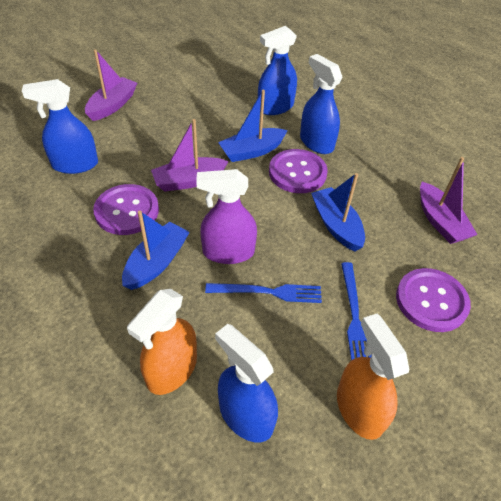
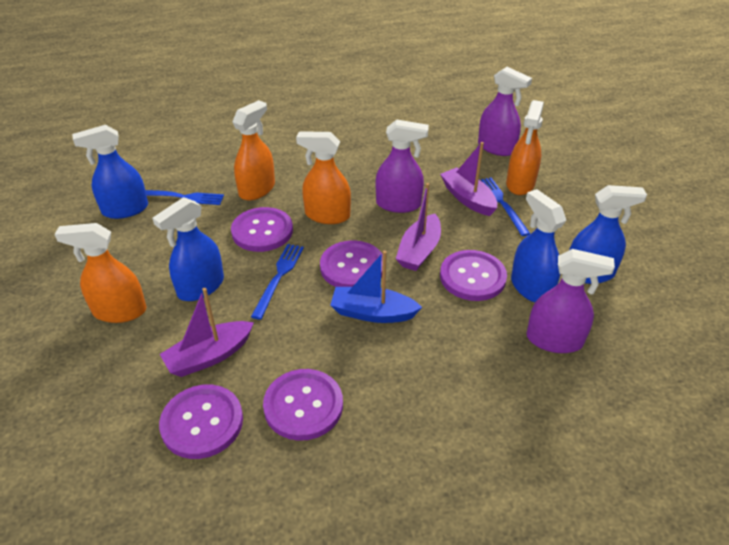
blue boat: 3 -> 1
blue fork: 2 -> 3
orange spray bottle: 2 -> 4
purple button: 3 -> 5
purple spray bottle: 1 -> 3

